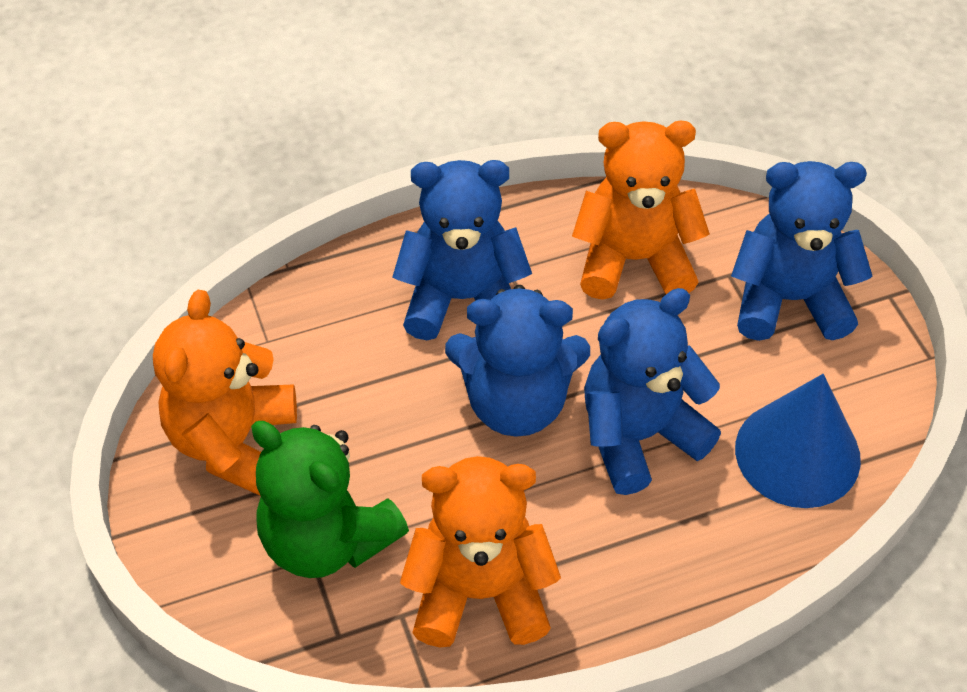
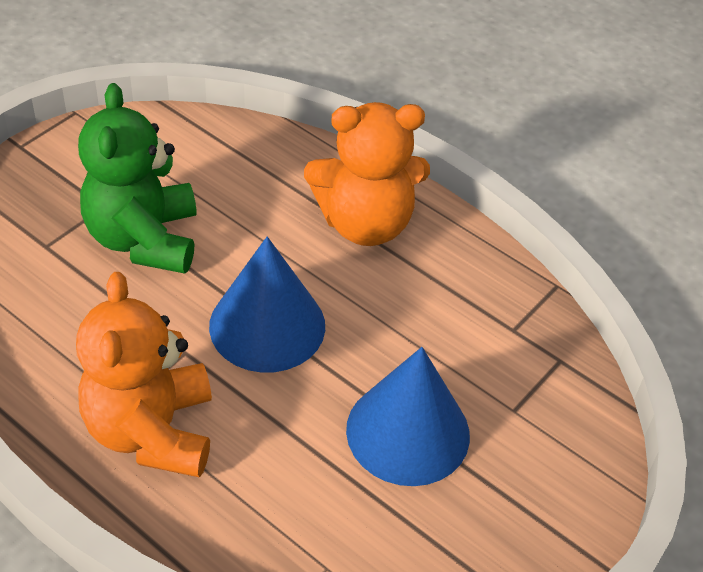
blue cone: 1 -> 2
blue teddy bear: 4 -> 0
orange teddy bear: 3 -> 2

